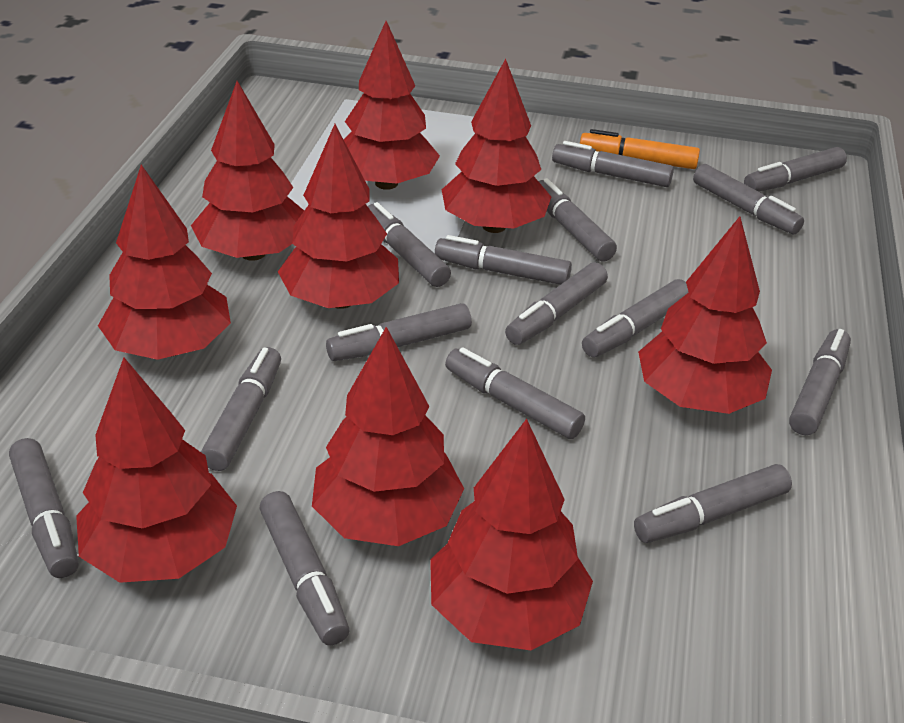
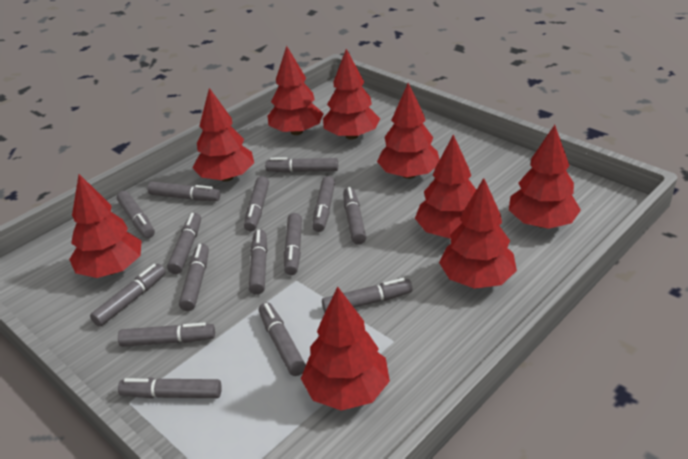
orange marker: 1 -> 0

